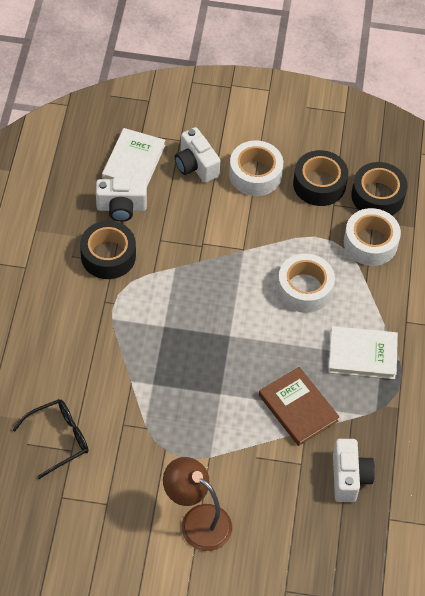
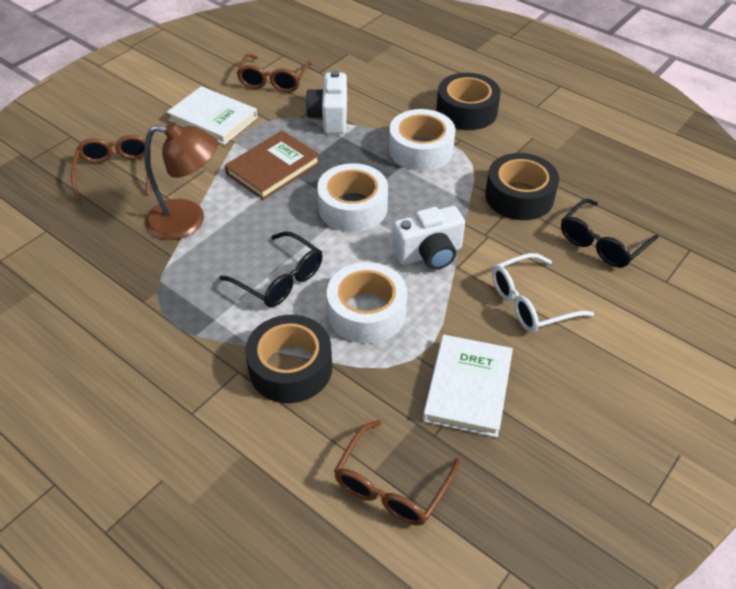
black glasses: 1 -> 2
brown glasses: 0 -> 3
white camera: 3 -> 2
white glasses: 0 -> 1

